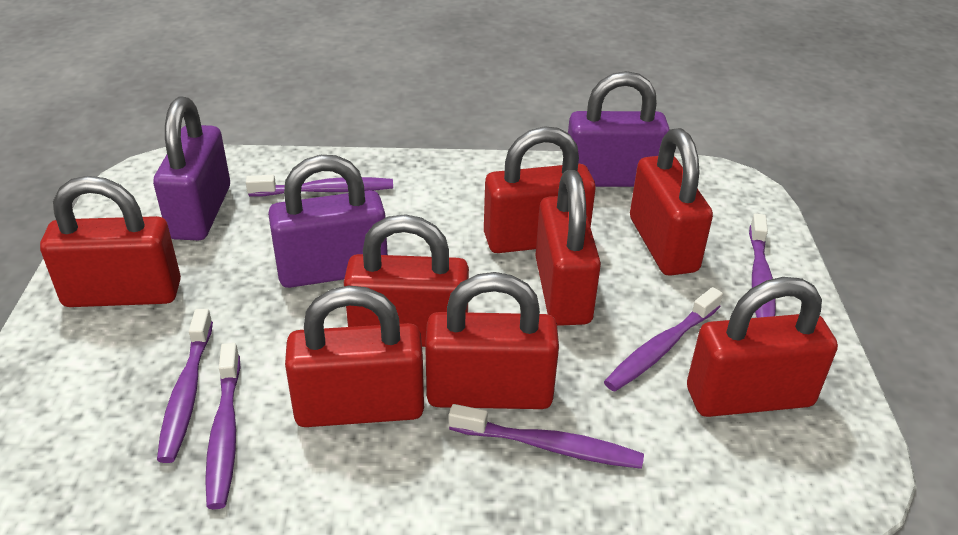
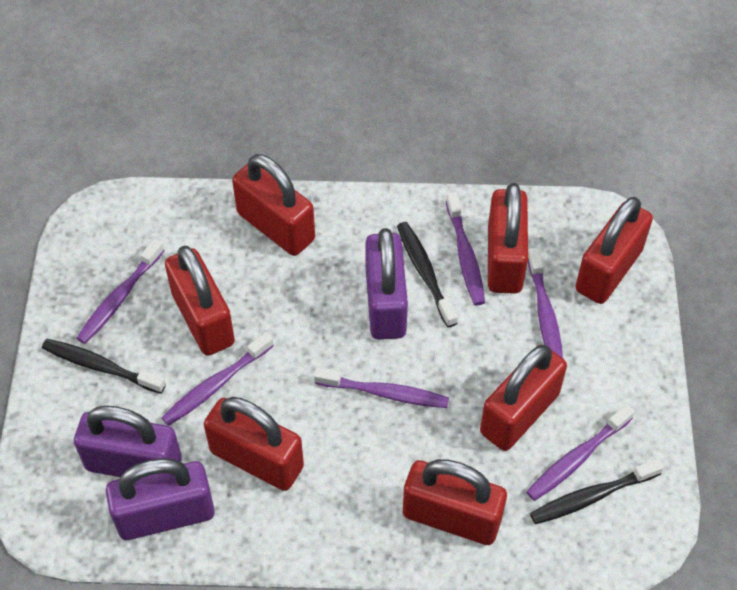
black toothbrush: 0 -> 3
red padlock: 8 -> 7

